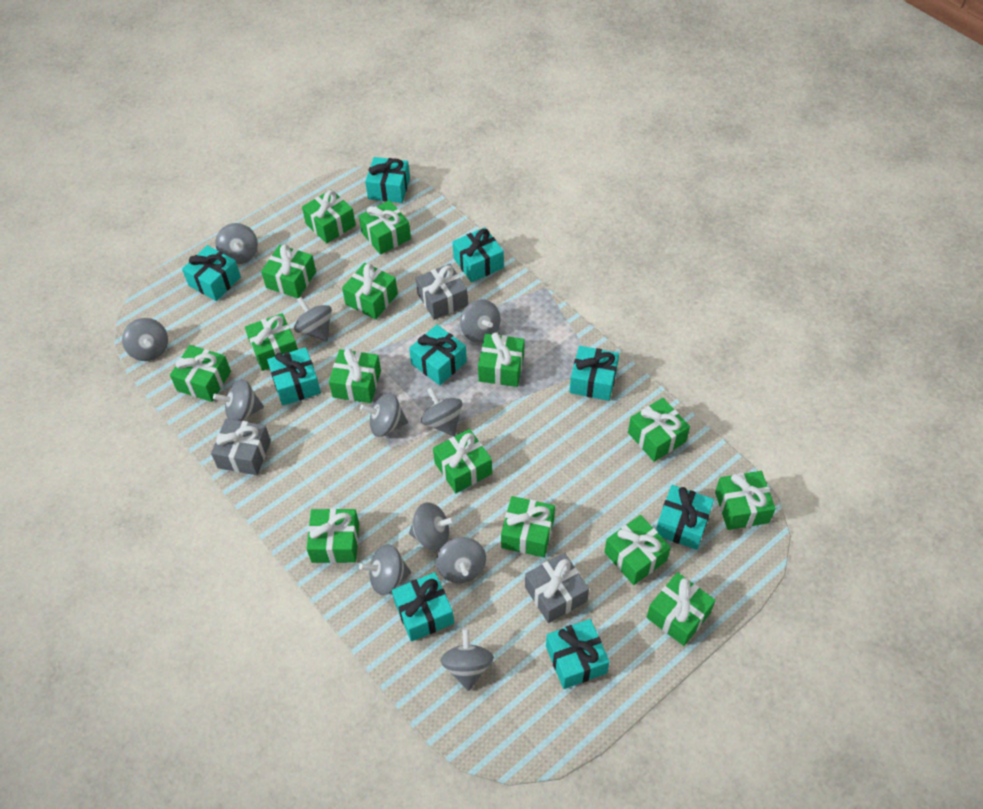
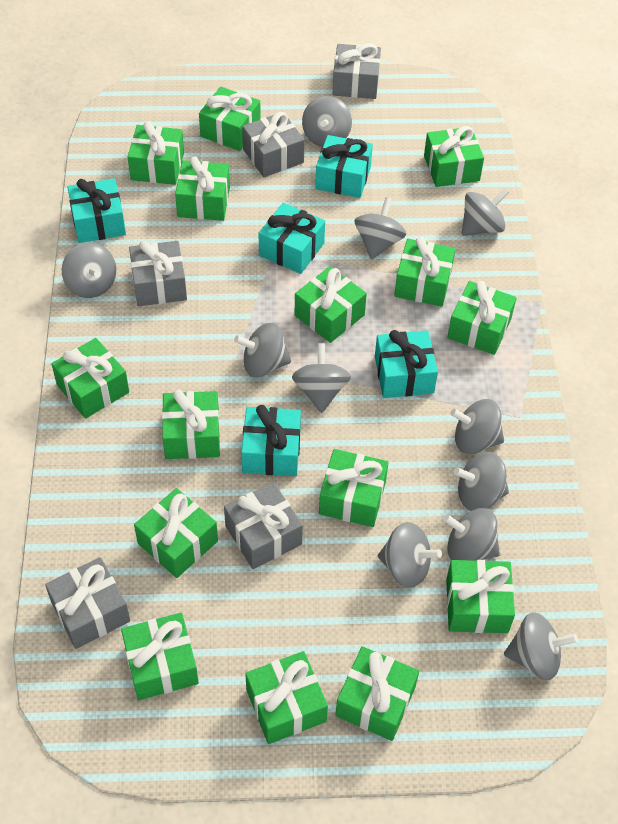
grey gift: 3 -> 5
turquoise gift: 9 -> 5

